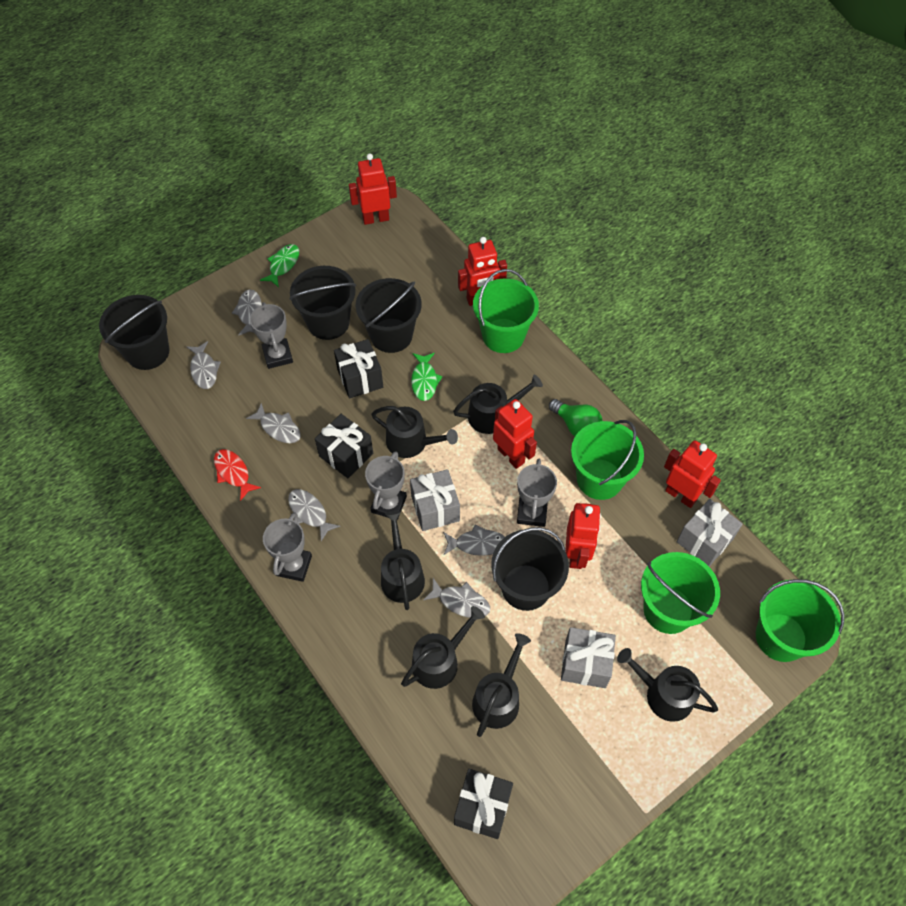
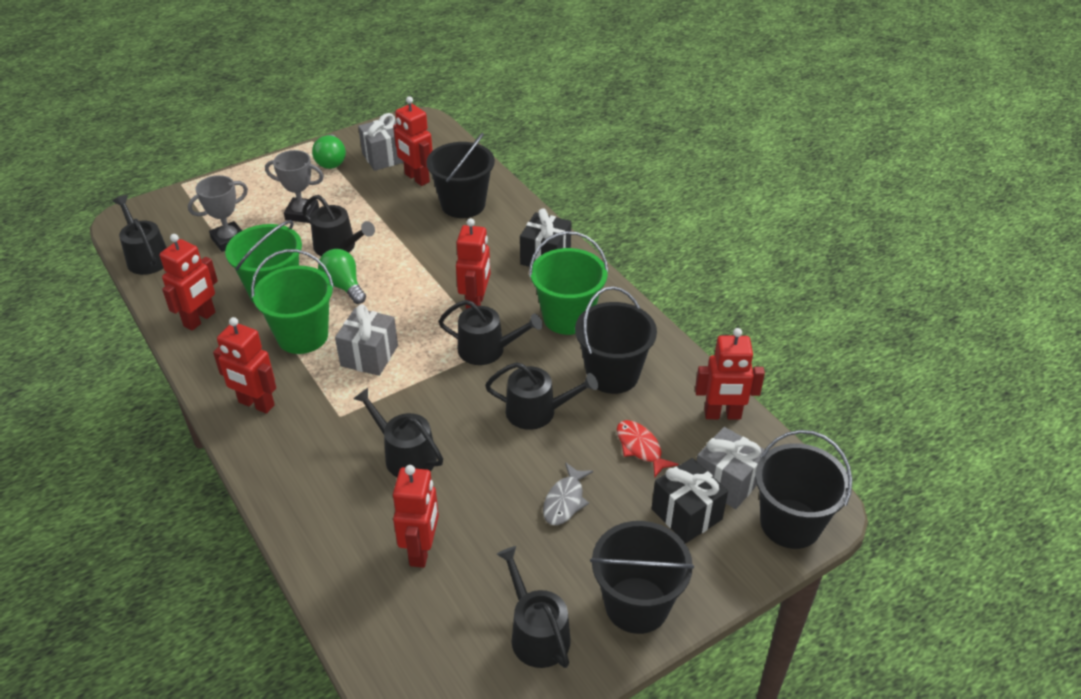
black gift: 3 -> 2
green bucket: 4 -> 3
green fish: 2 -> 0
green light bulb: 1 -> 2
grey fish: 6 -> 1
grey trophy: 4 -> 2
red robot: 5 -> 6

